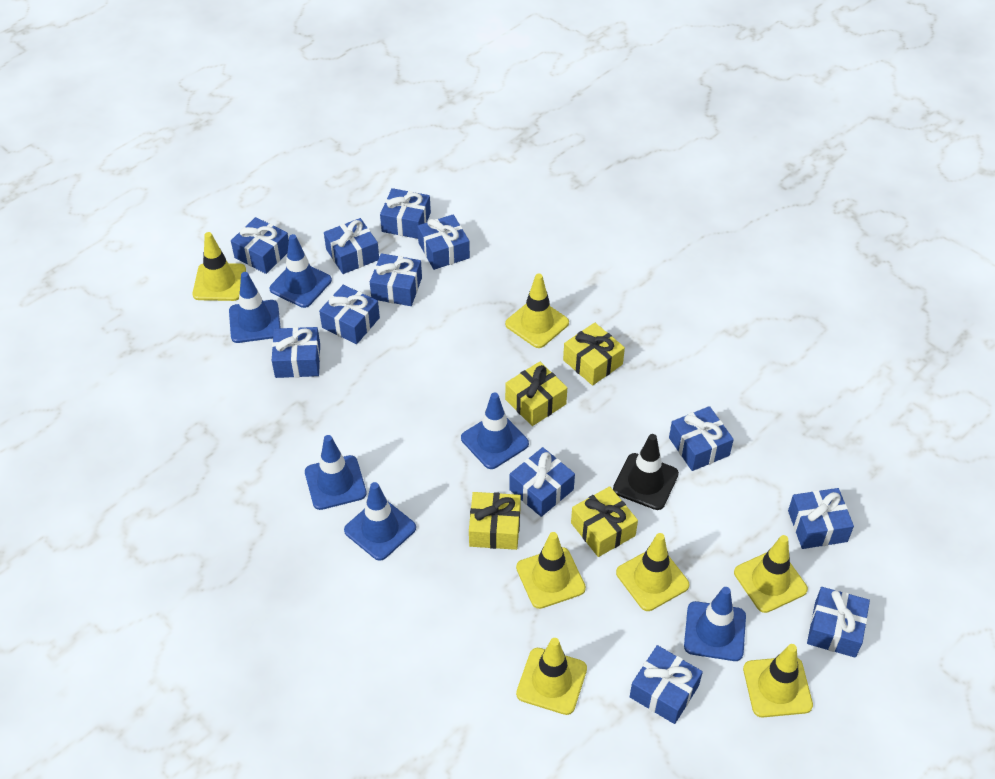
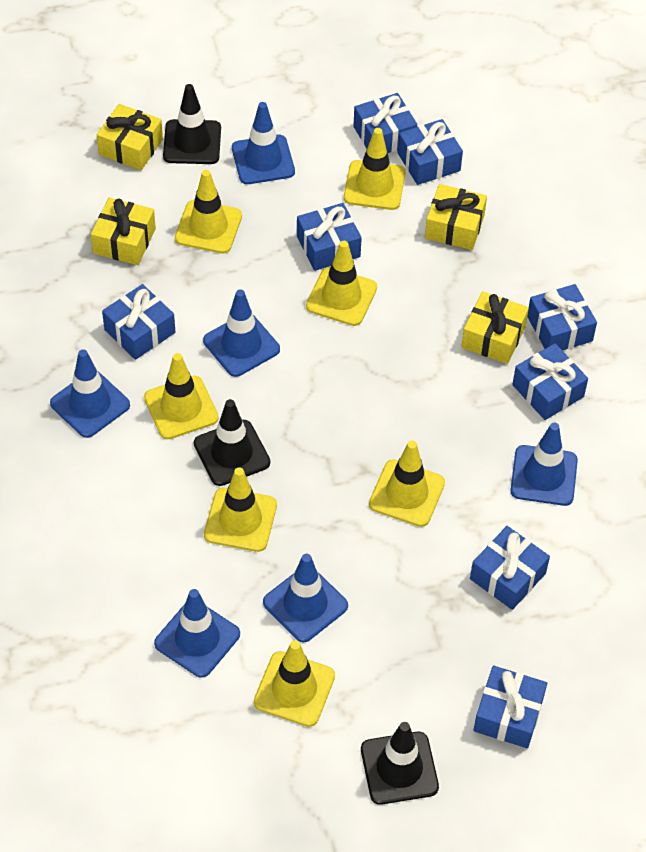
black traffic cone: 1 -> 3
blue gift: 12 -> 8

